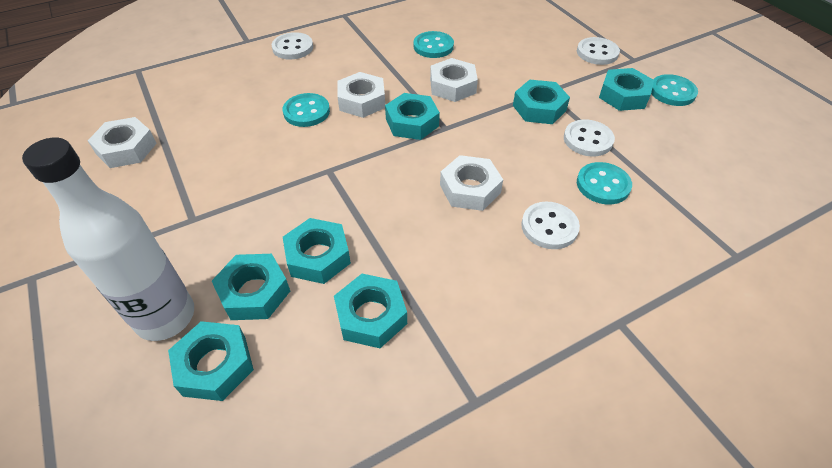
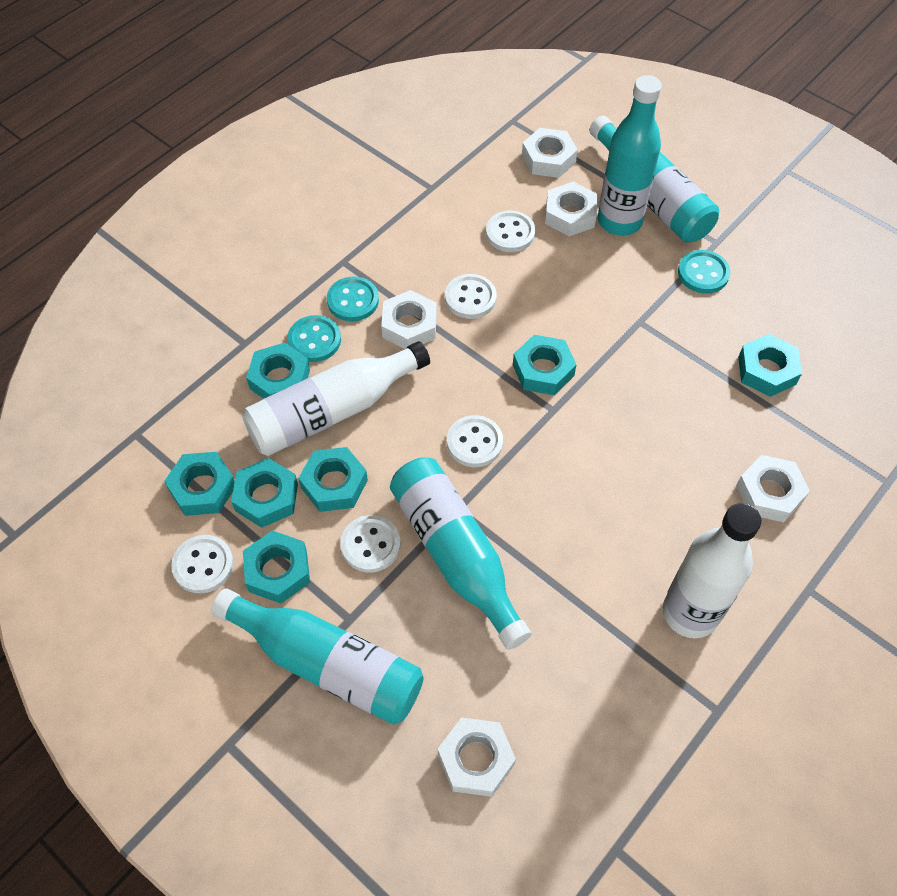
turquoise bottle: 0 -> 4
turquoise button: 4 -> 3
white bottle: 1 -> 2
white button: 4 -> 5
white nut: 4 -> 5

